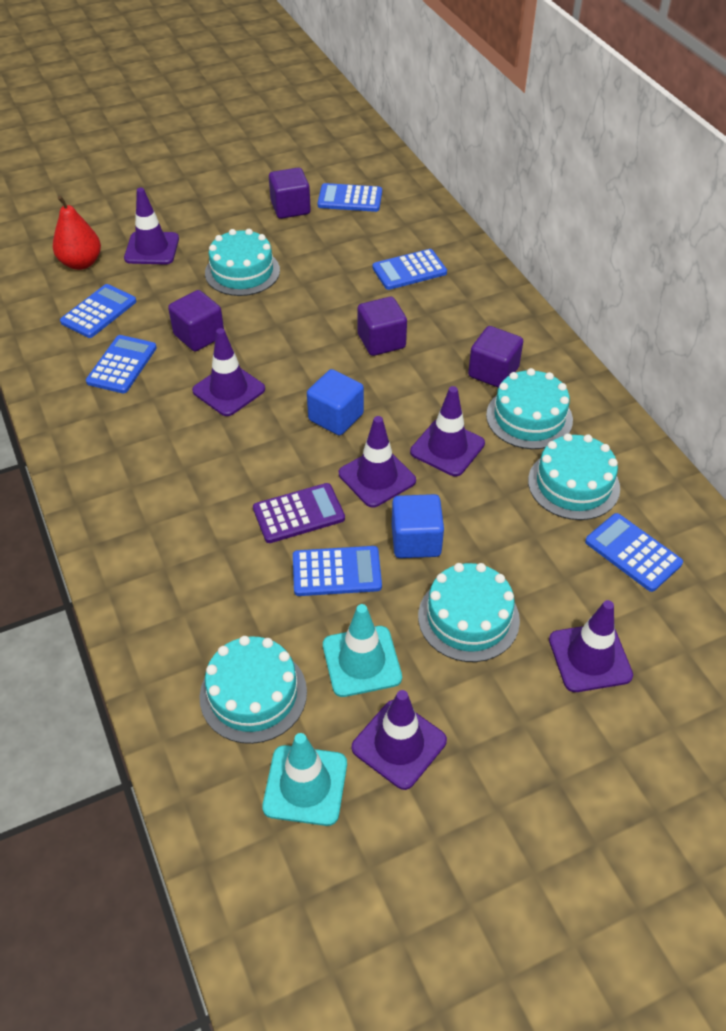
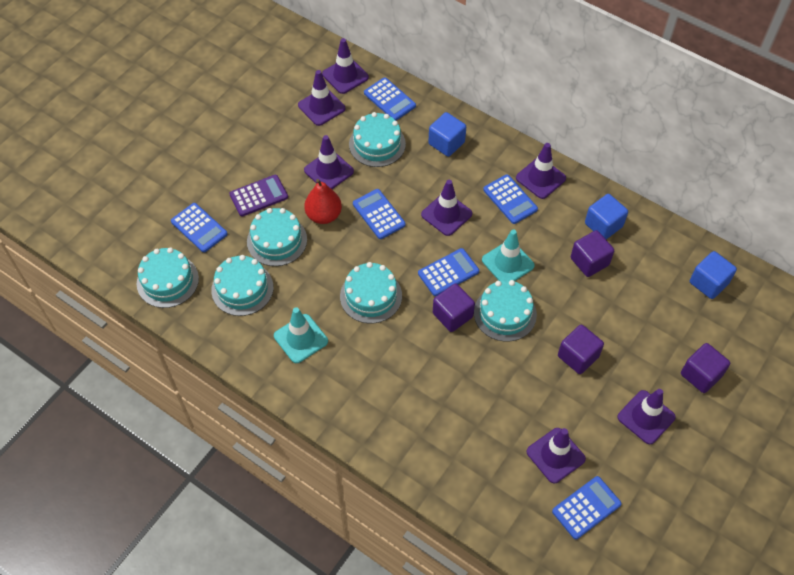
blue cube: 2 -> 3
purple traffic cone: 6 -> 7
turquoise cake: 5 -> 6

